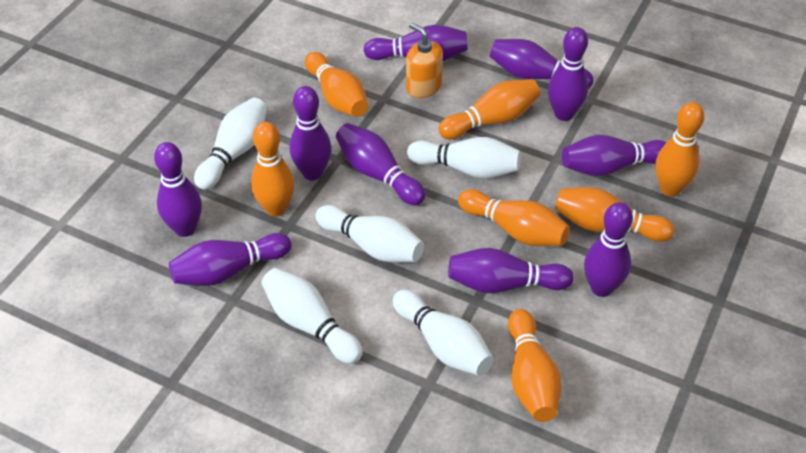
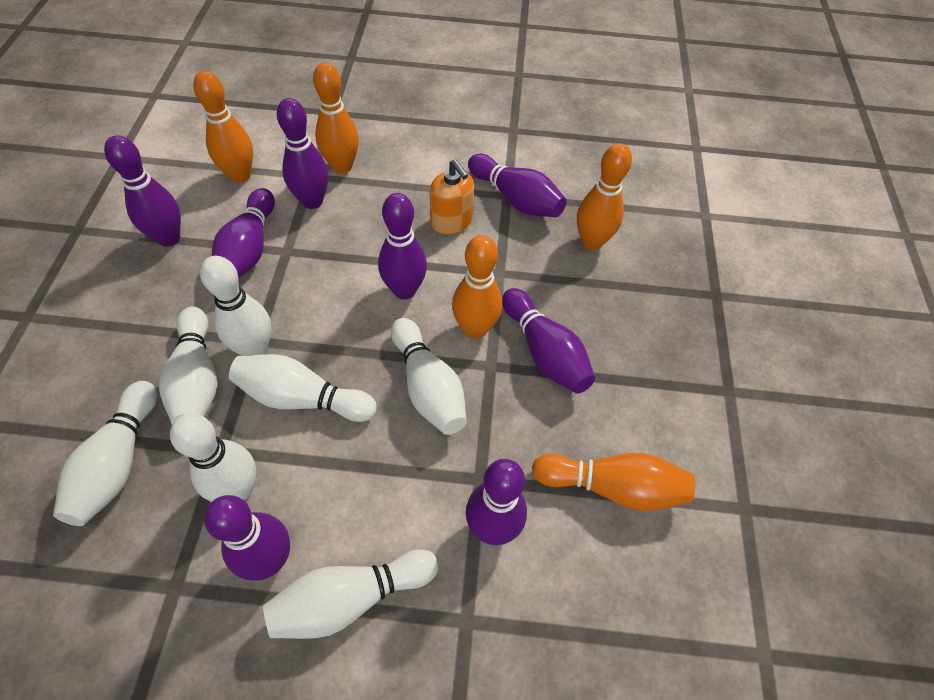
orange bowling pin: 7 -> 5
purple bowling pin: 10 -> 8
white bowling pin: 5 -> 7

